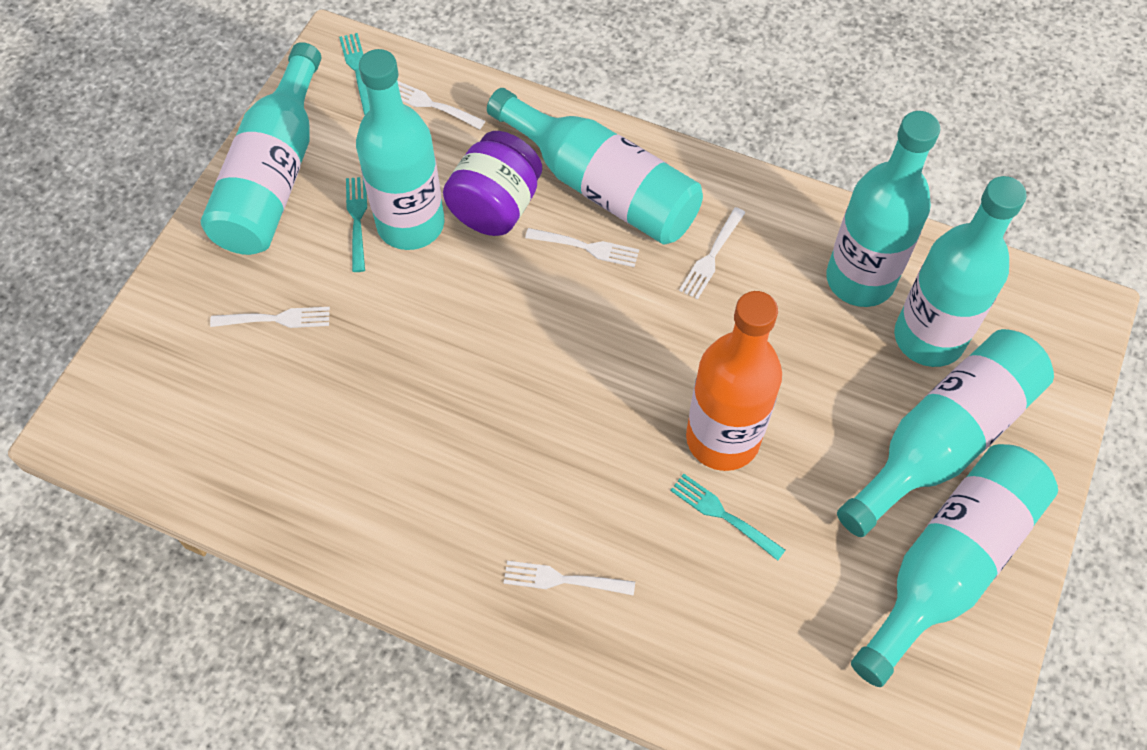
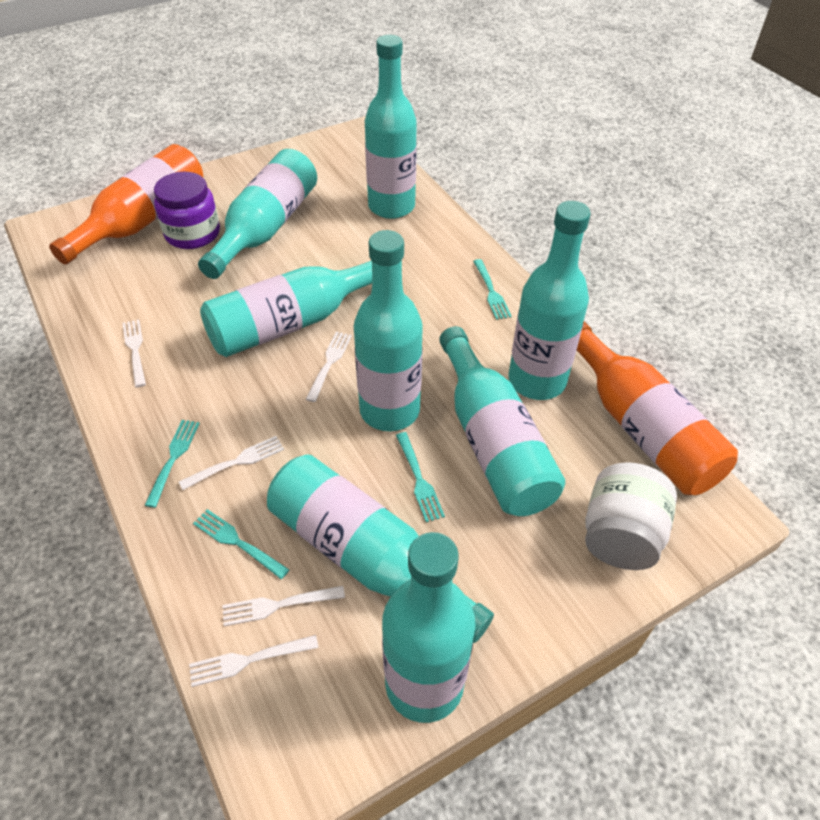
orange bottle: 1 -> 2
turquoise bottle: 7 -> 8
turquoise fork: 3 -> 4
white jar: 0 -> 1

